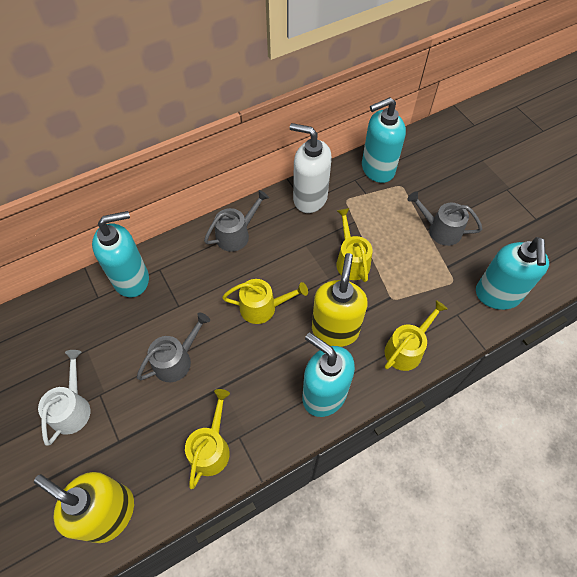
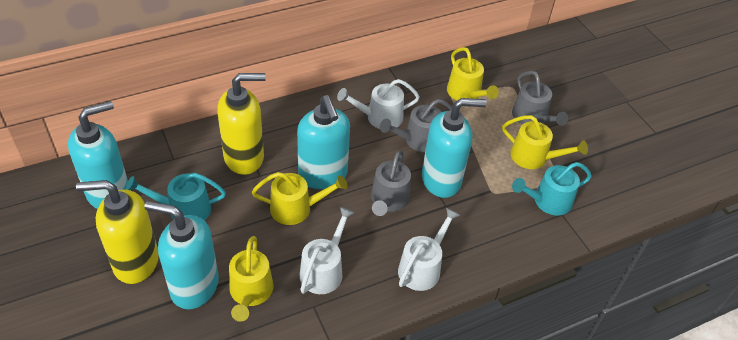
turquoise watering can: 0 -> 2
white soap dispenser: 1 -> 0
white watering can: 1 -> 3

